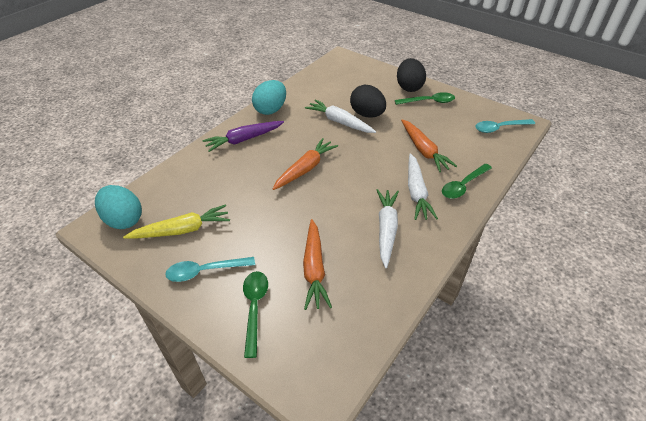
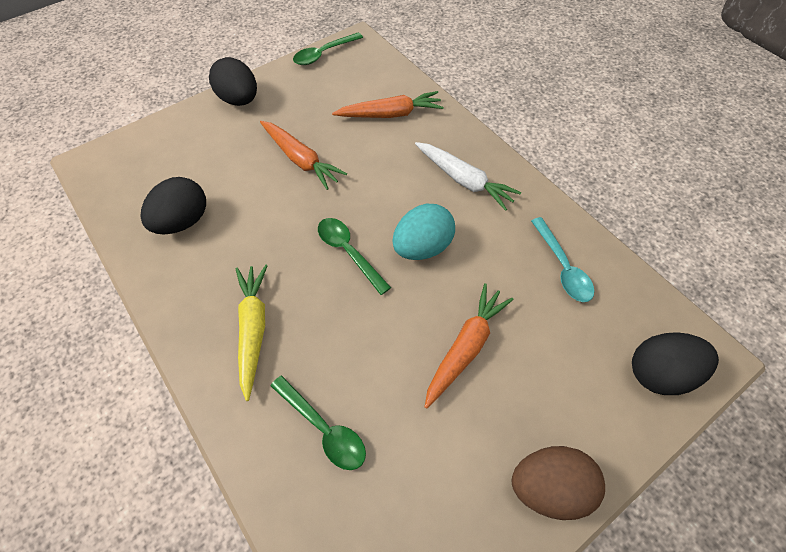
black egg: 2 -> 3
brown egg: 0 -> 1
purple carrot: 1 -> 0
turquoise egg: 2 -> 1
turquoise spoon: 2 -> 1
white carrot: 3 -> 1

